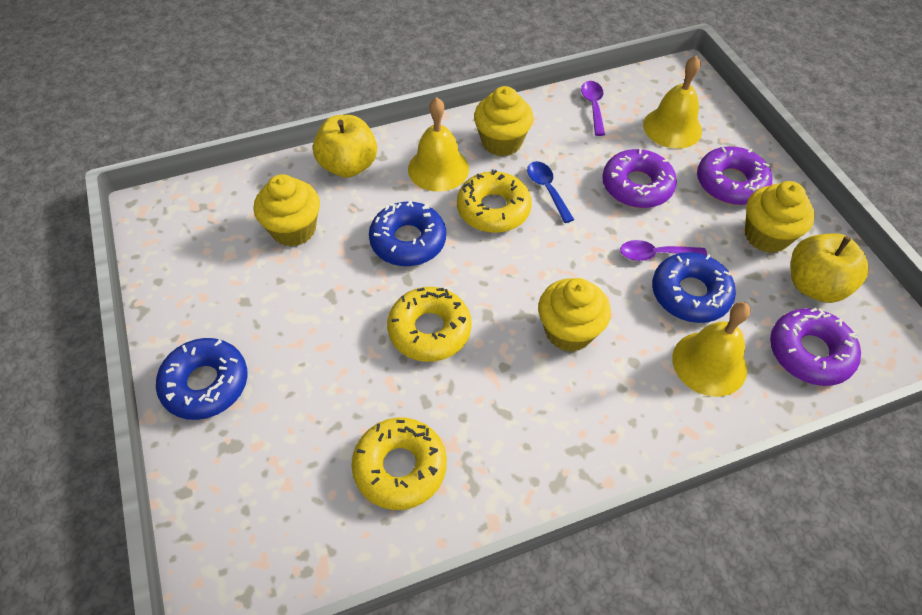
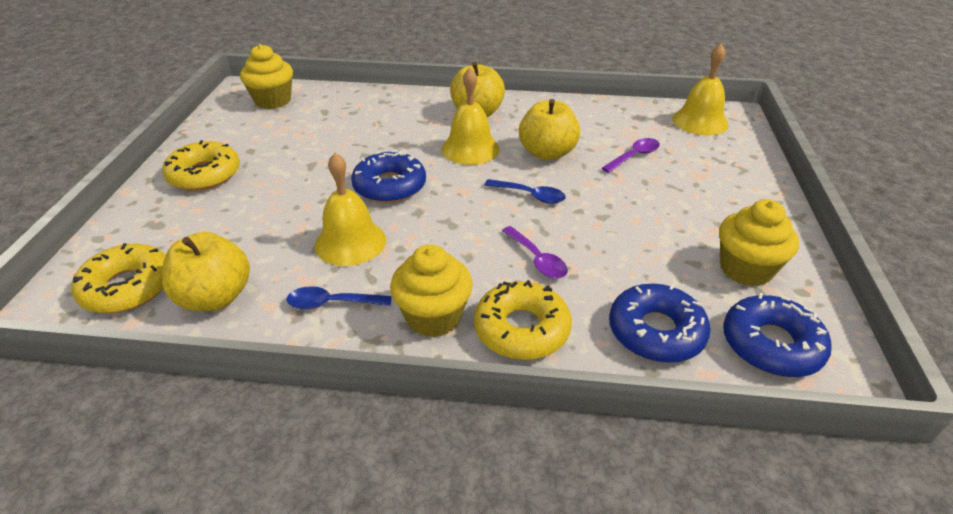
blue spoon: 1 -> 2
purple donut: 3 -> 0
yellow apple: 2 -> 3
yellow cupcake: 4 -> 3

